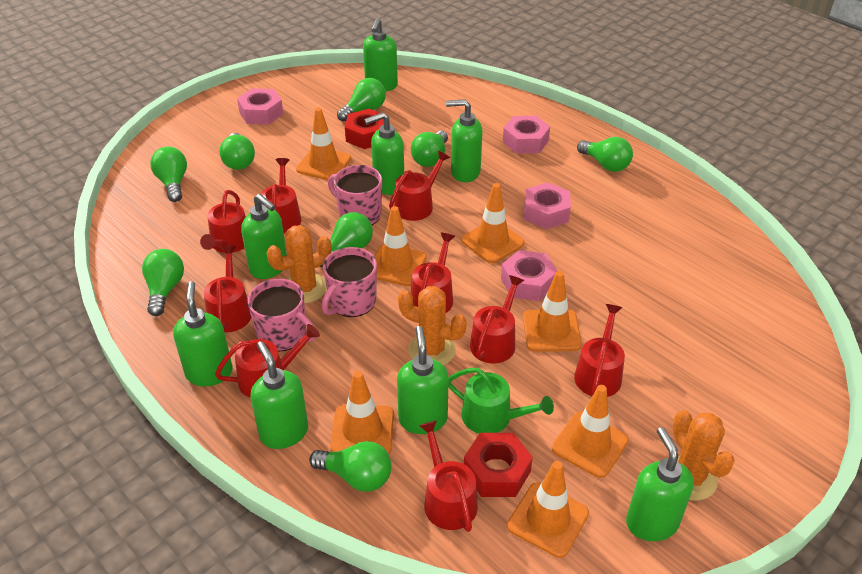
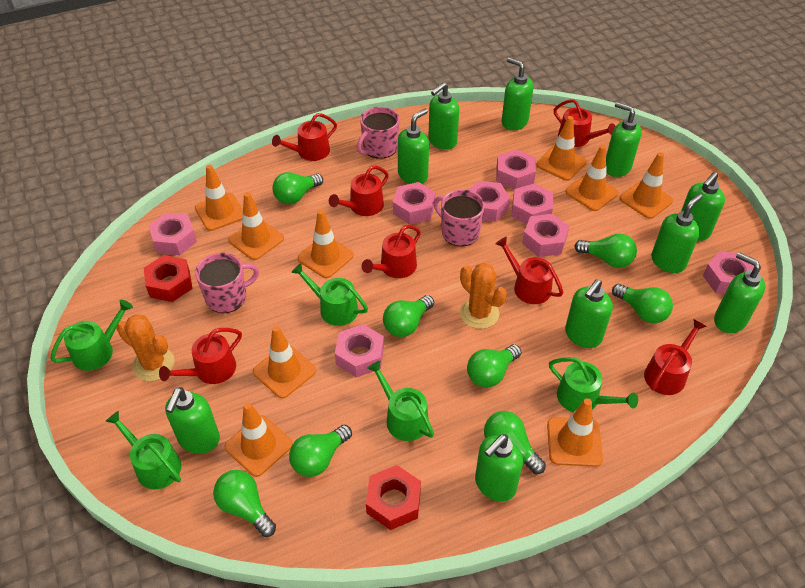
green soap dispenser: 8 -> 10
green watering can: 1 -> 5
orange cactus: 3 -> 2
orange traffic cone: 7 -> 9
pink nut: 4 -> 8
red watering can: 9 -> 7

